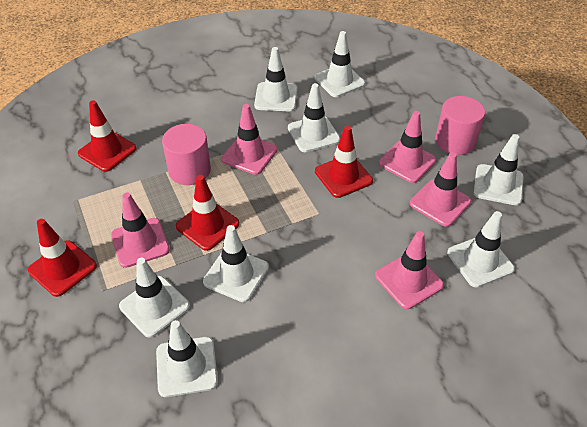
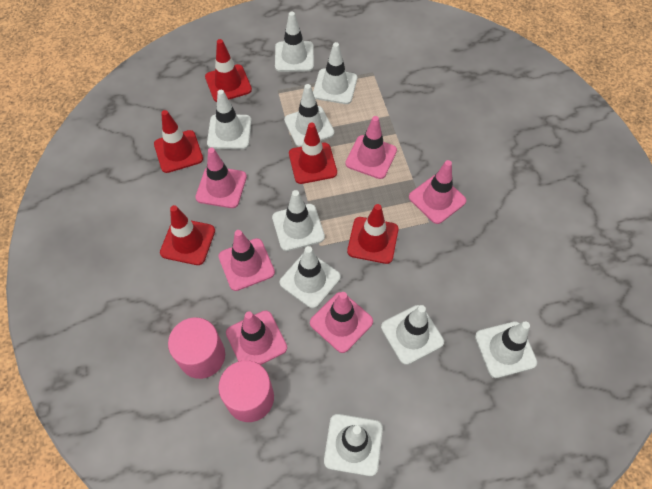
pink traffic cone: 5 -> 6
red traffic cone: 4 -> 5
white traffic cone: 8 -> 9

